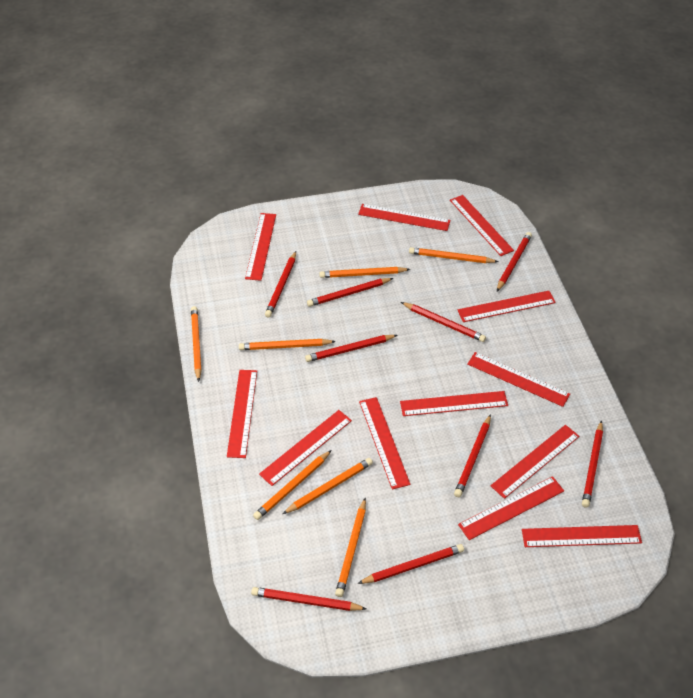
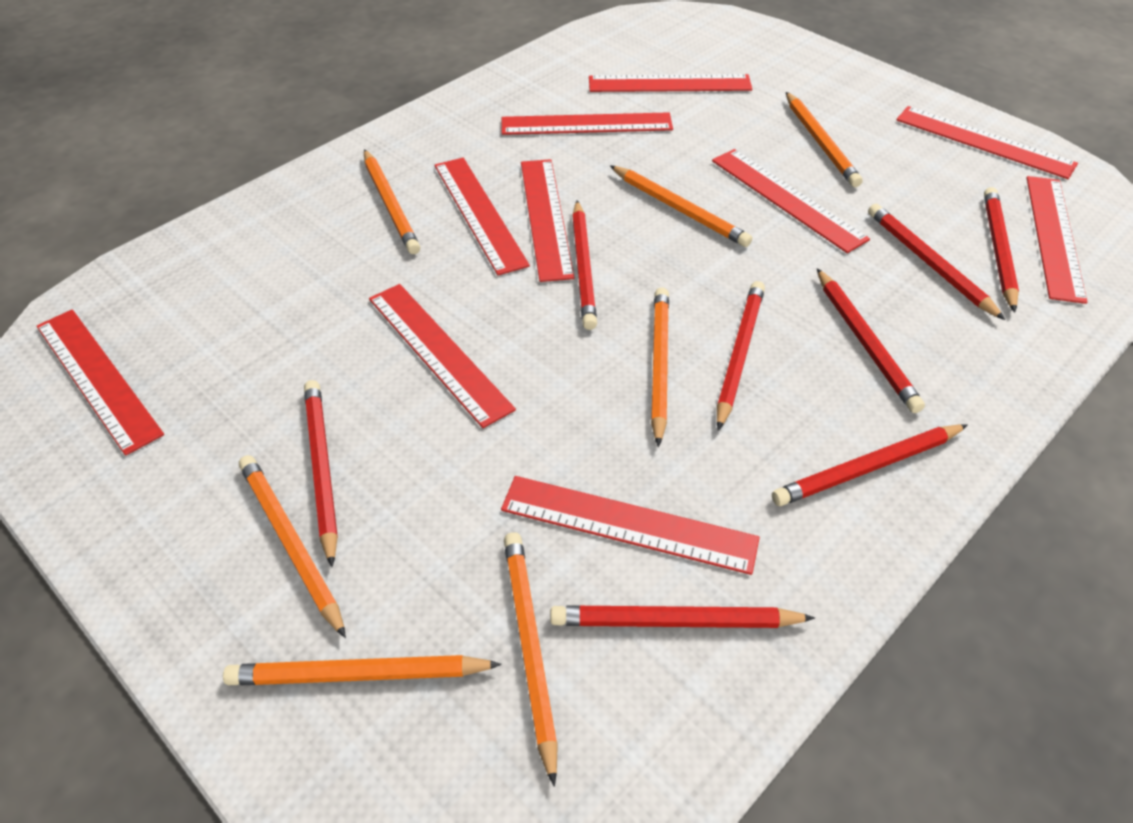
red pencil: 9 -> 8
red ruler: 12 -> 10

